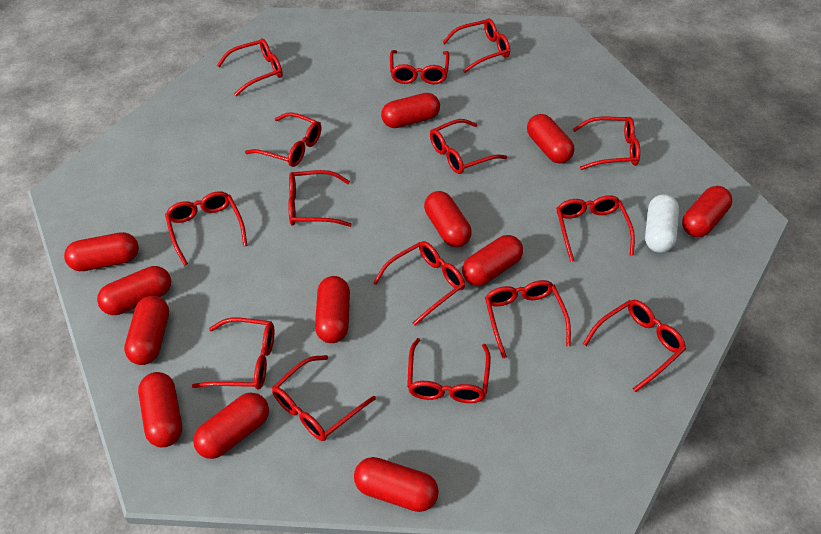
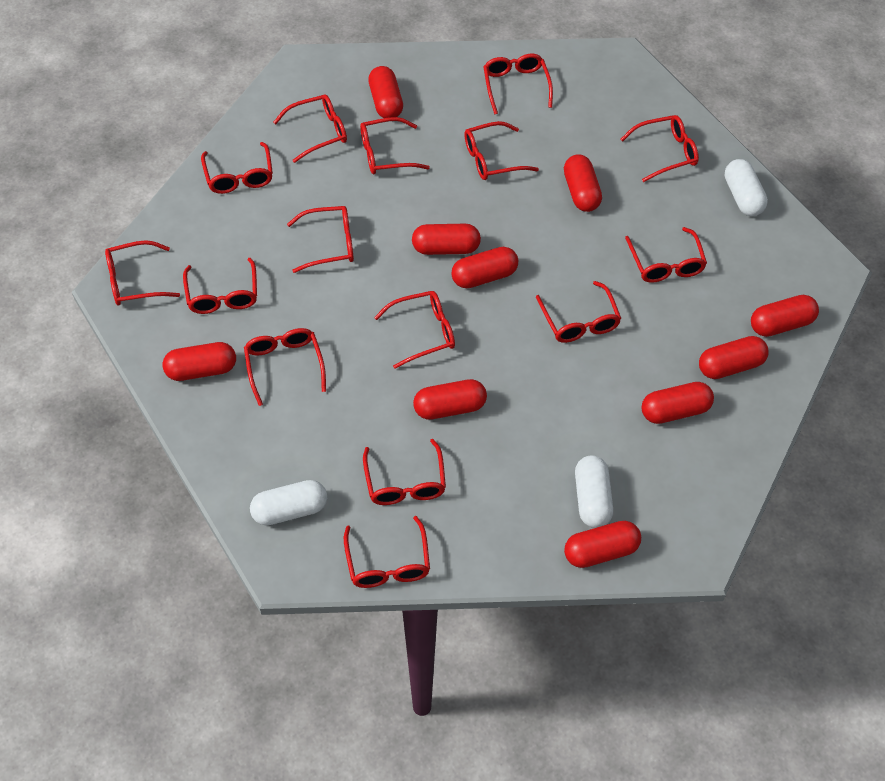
red capsule: 12 -> 10
white capsule: 1 -> 3

